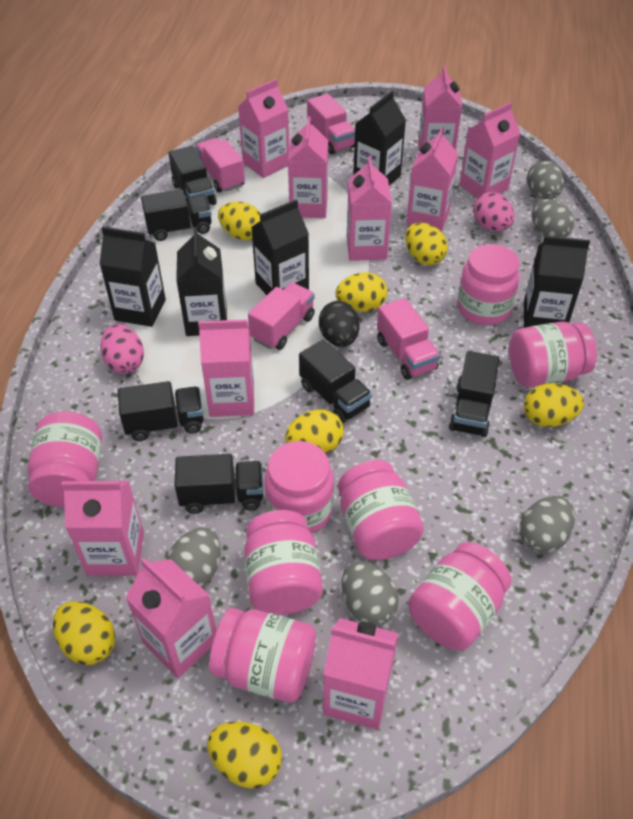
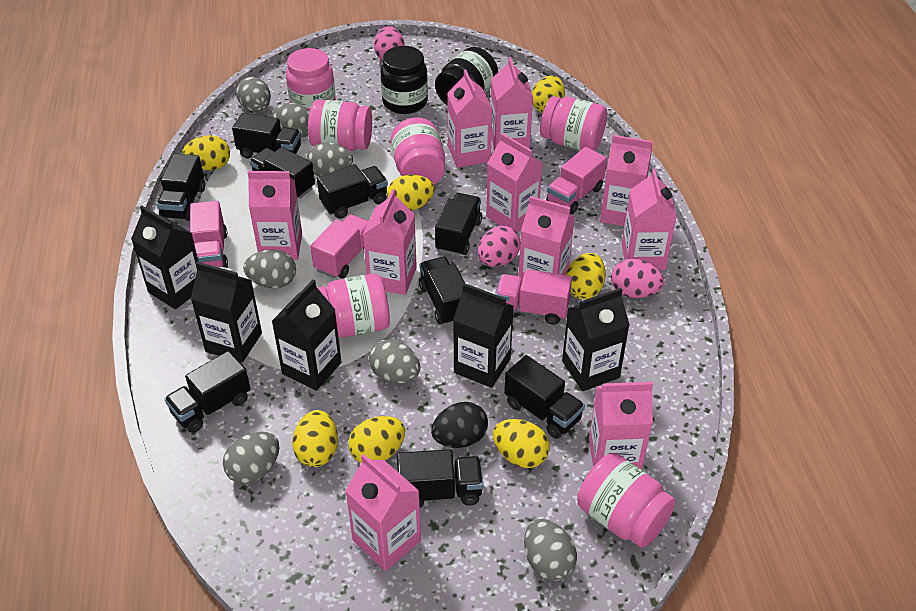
black jar: 0 -> 2
black truck: 6 -> 9
grey egg: 5 -> 7
pink egg: 2 -> 3
pink jar: 8 -> 6

